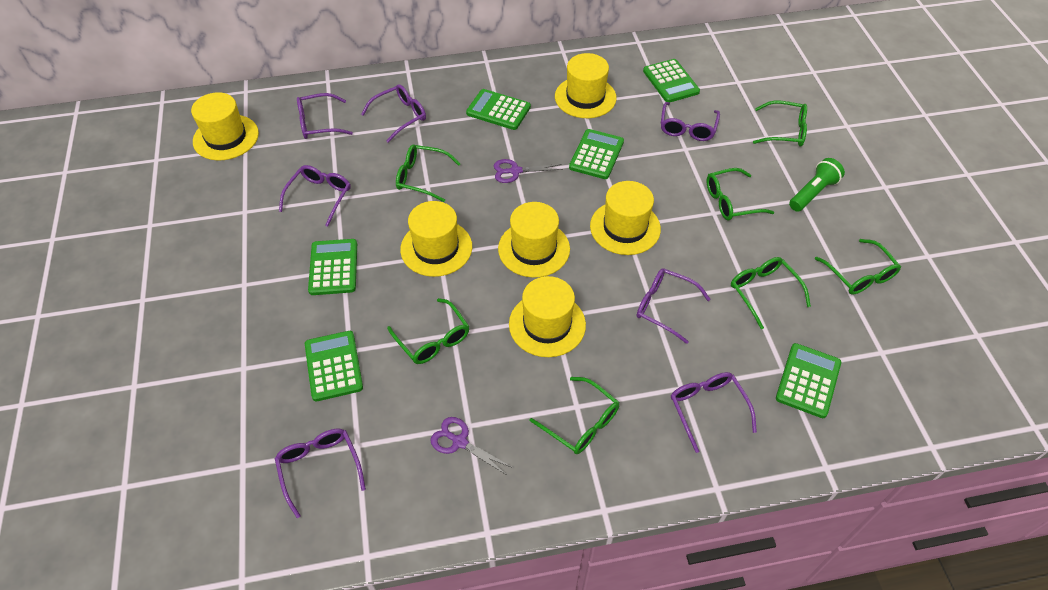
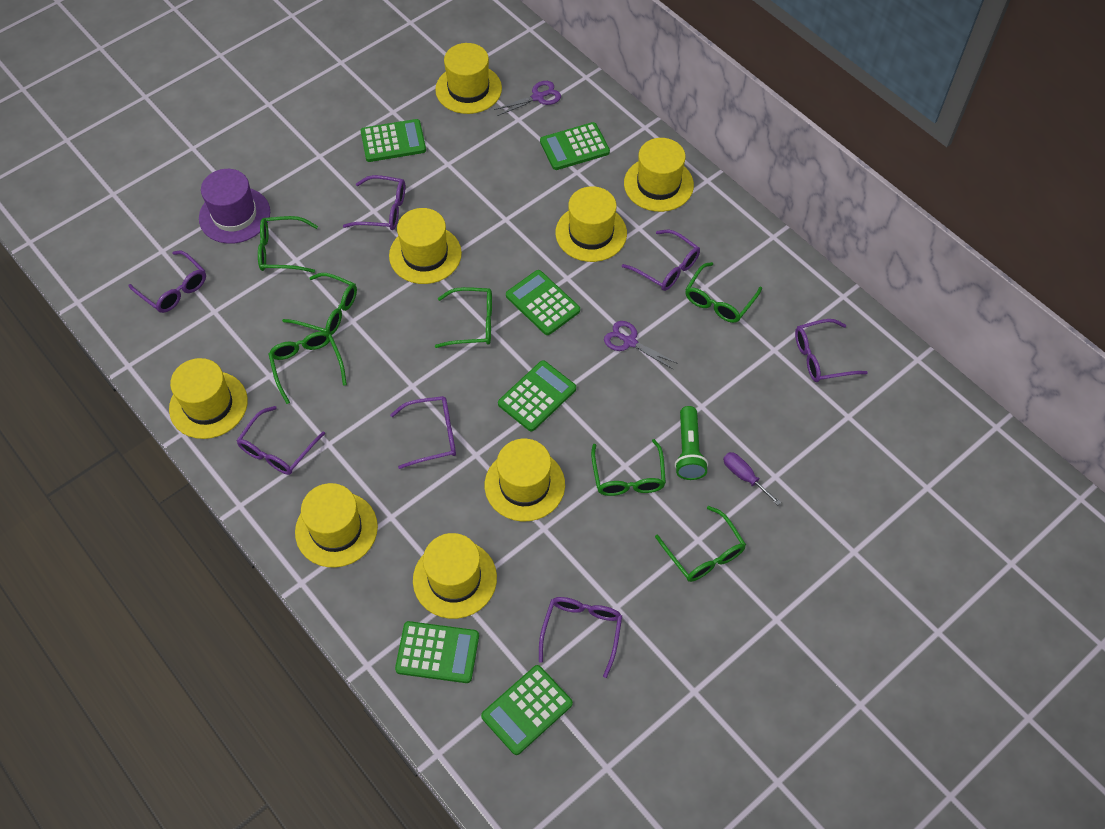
purple hat: 0 -> 1
purple screwdriver: 0 -> 1
yellow hat: 6 -> 8

